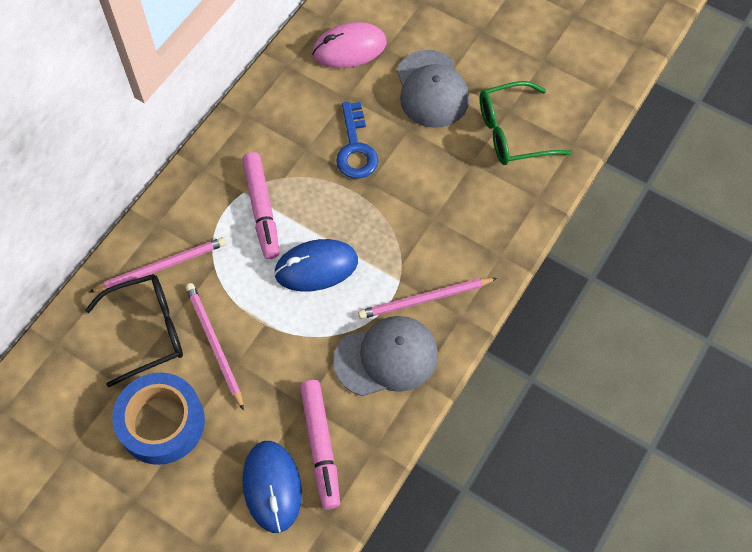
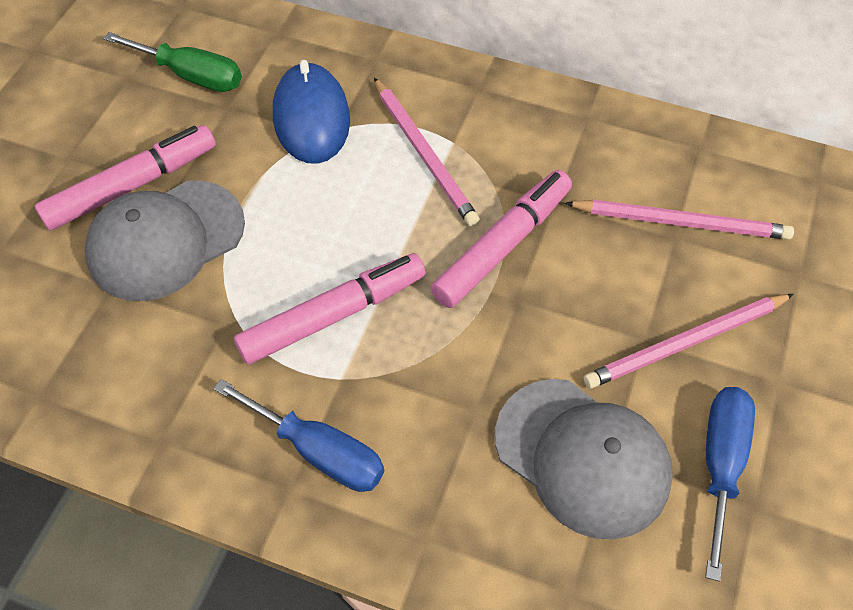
black glasses: 1 -> 0
blue key: 1 -> 0
blue mouse: 2 -> 1
blue screwdriver: 0 -> 2
blue tape: 1 -> 0
green glasses: 1 -> 0
green screwdriver: 0 -> 1
pink marker: 2 -> 3
pink mouse: 1 -> 0

